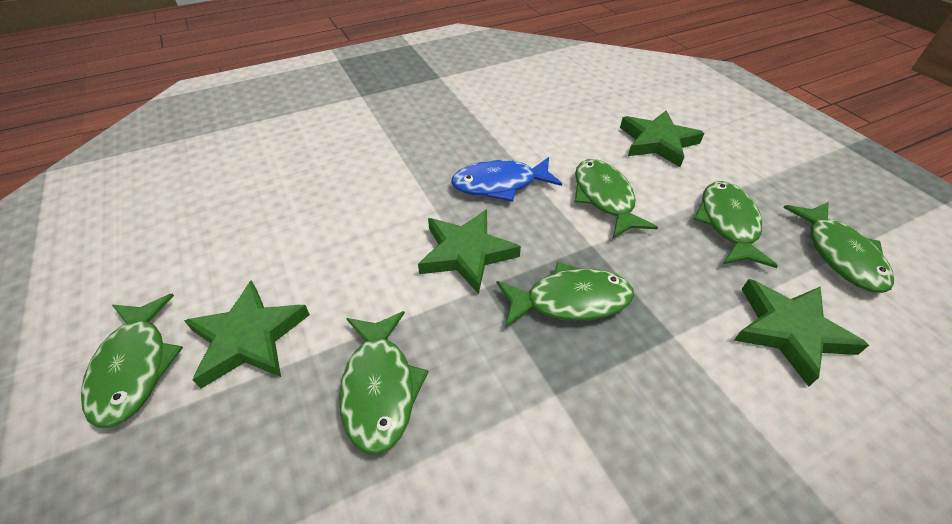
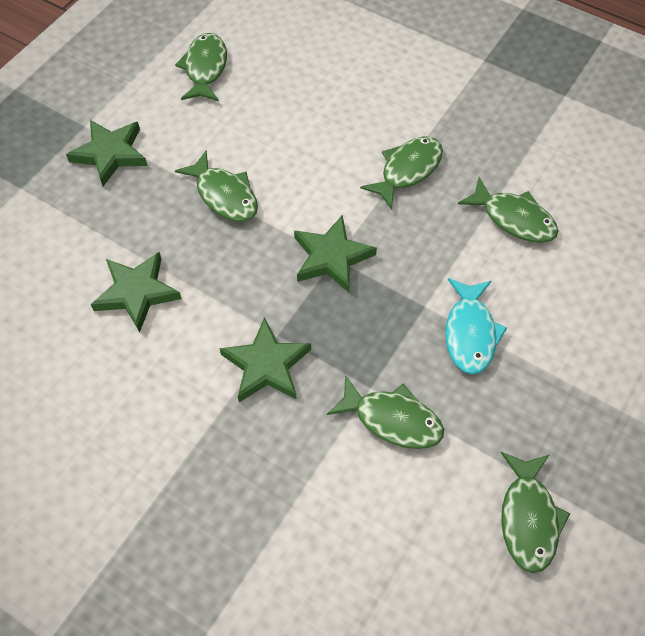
blue fish: 1 -> 0
turquoise fish: 0 -> 1

